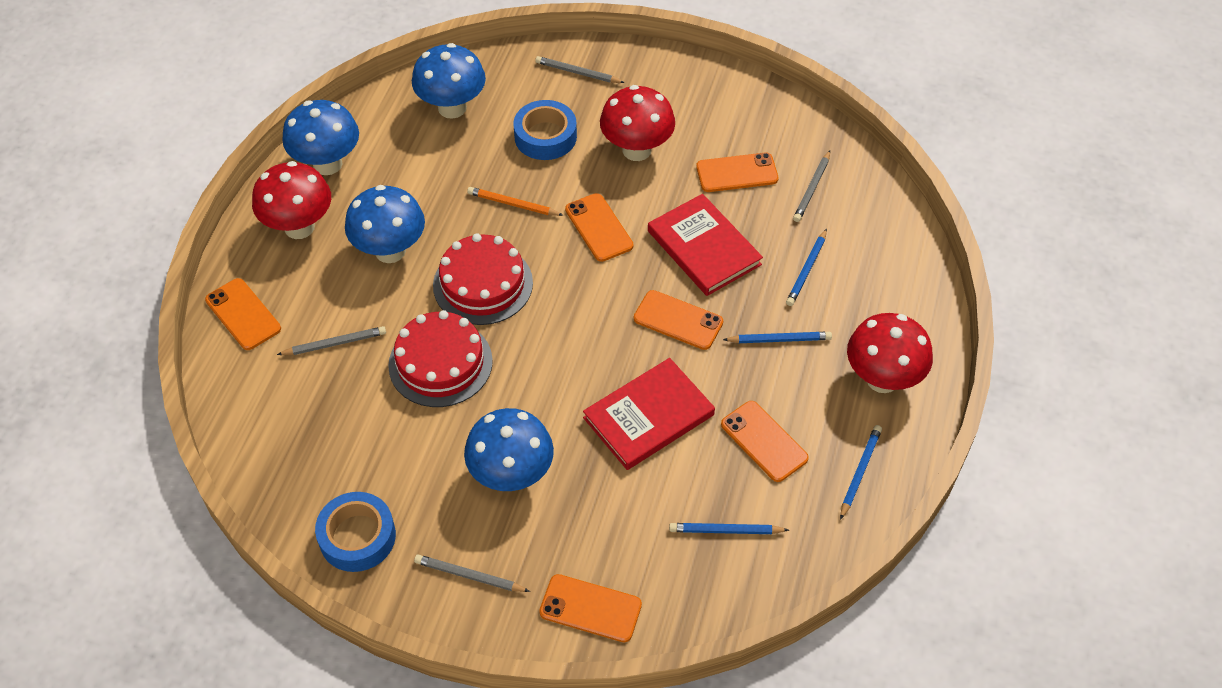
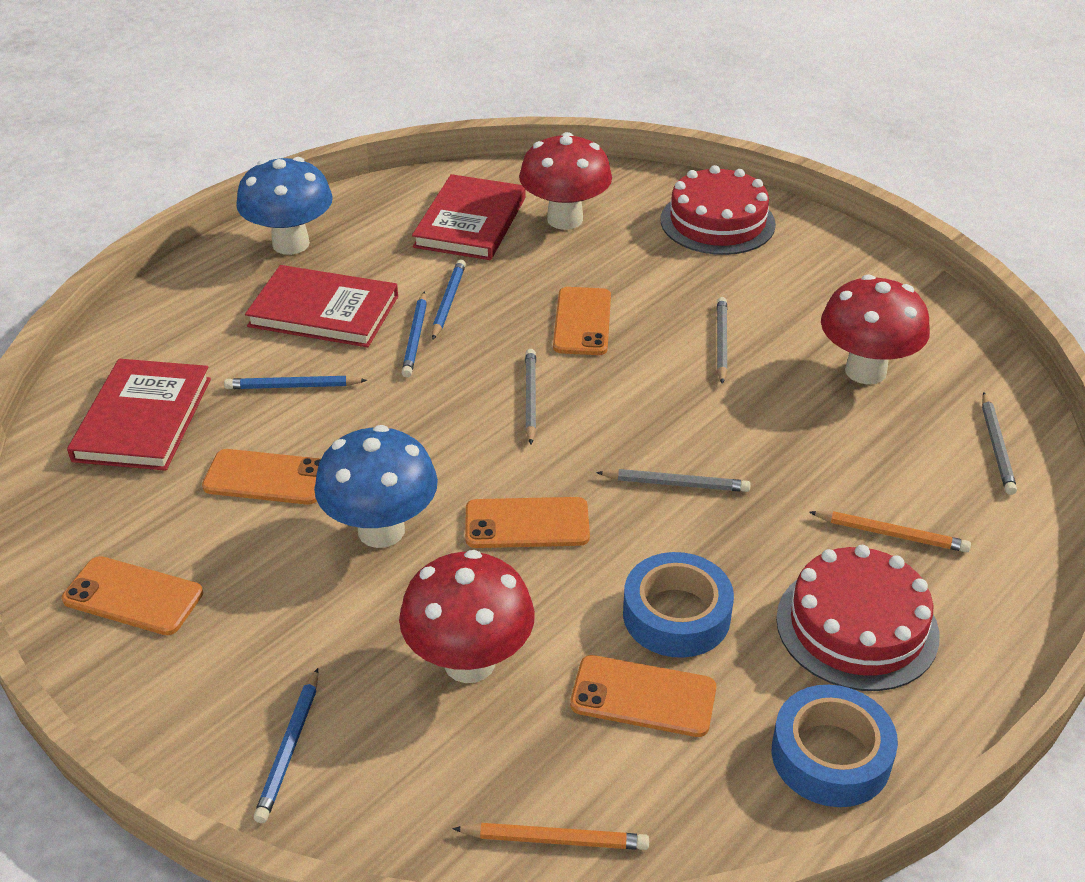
blue mushroom: 4 -> 2
orange pencil: 1 -> 2
orange phone: 6 -> 5
red book: 2 -> 3

